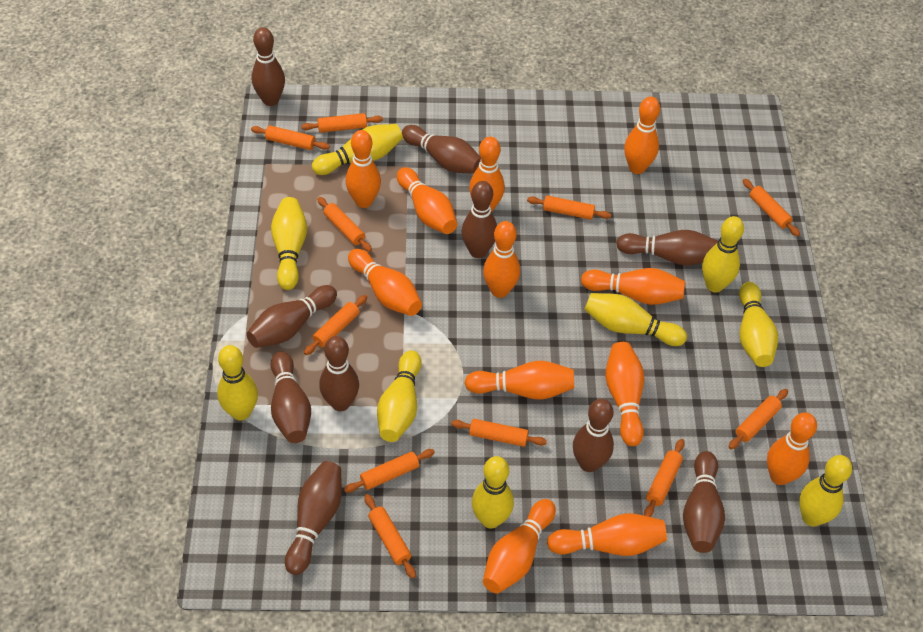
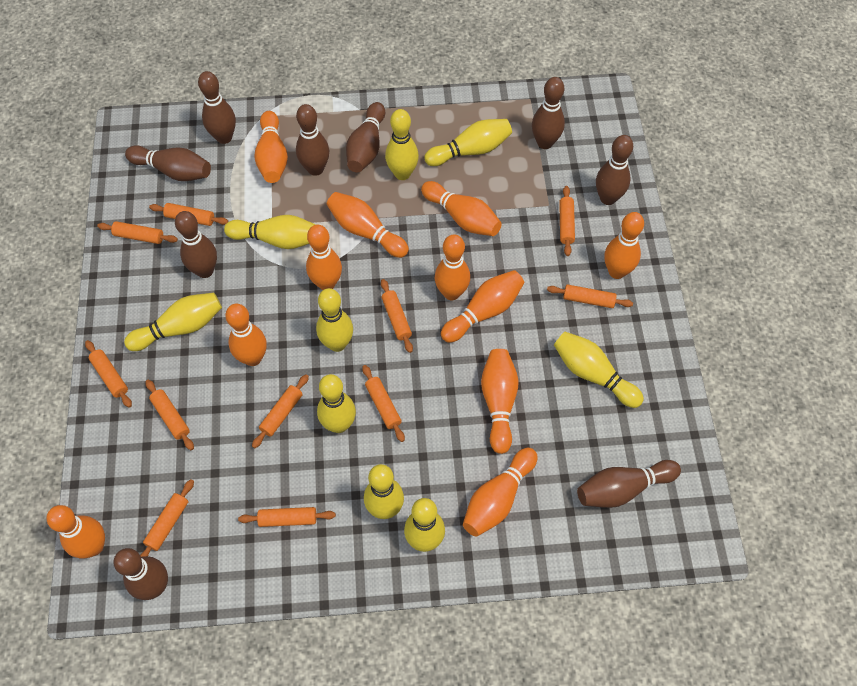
brown bowling pin: 10 -> 9
orange bowling pin: 12 -> 11

